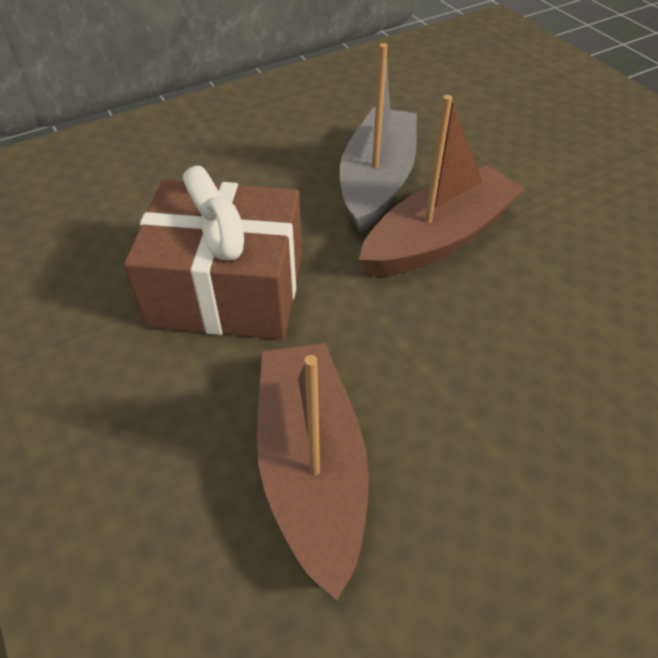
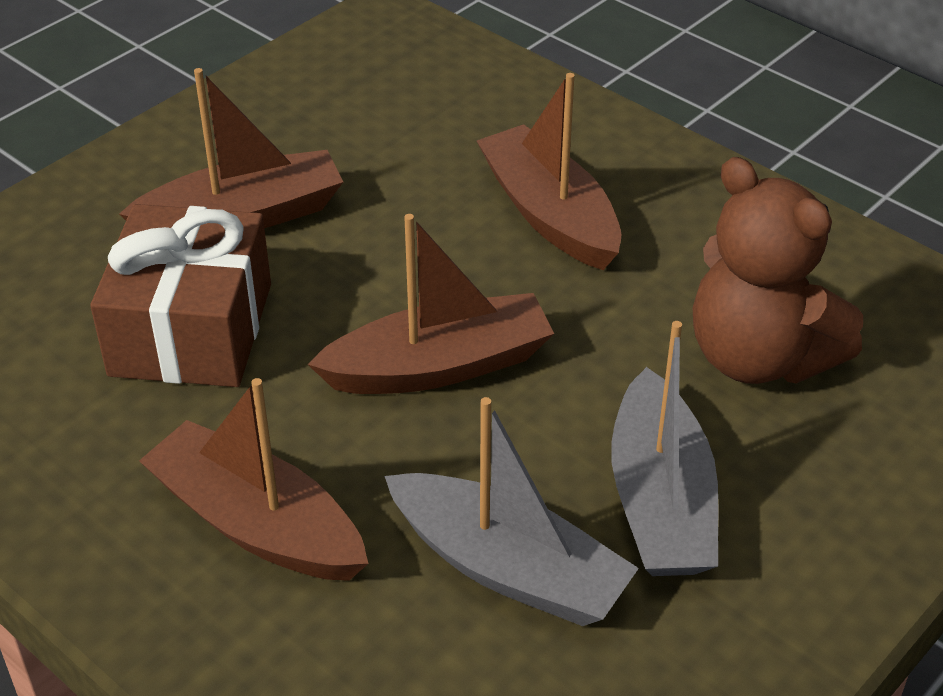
brown boat: 2 -> 4
brown teddy bear: 0 -> 1
grey boat: 1 -> 2

